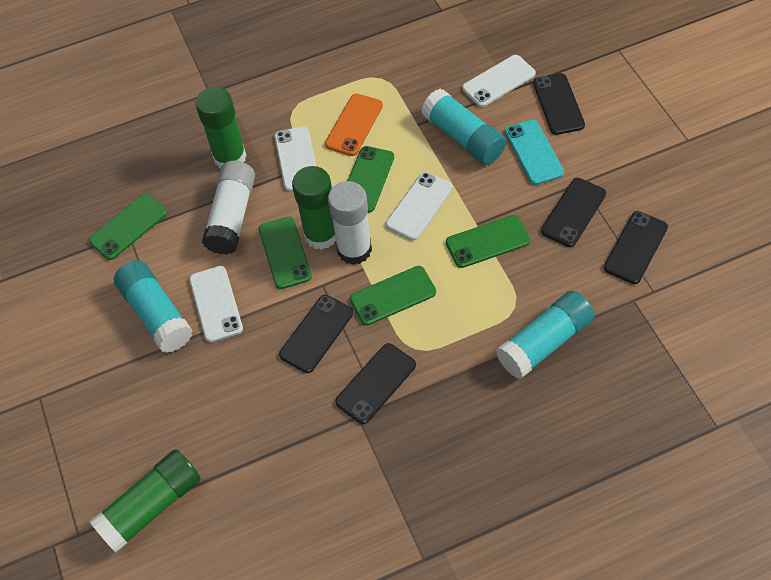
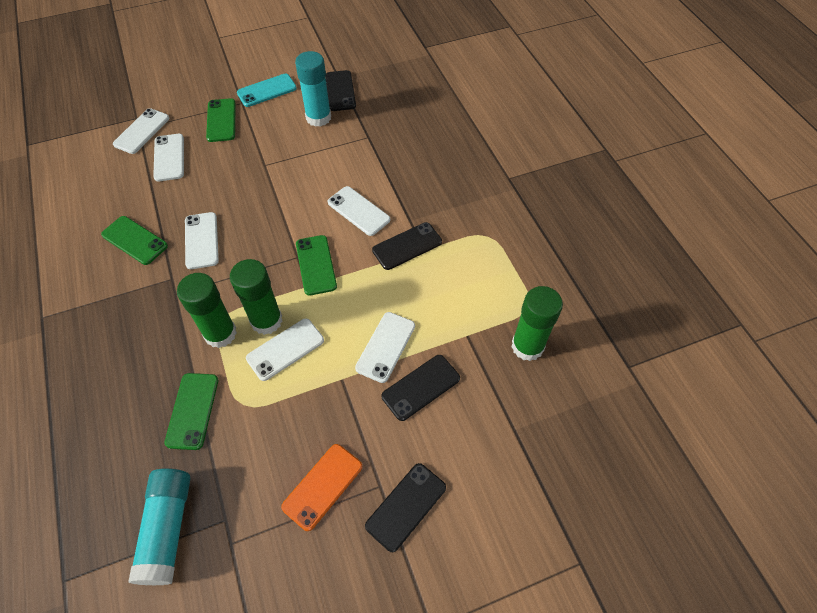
black phone: 5 -> 4
green phone: 5 -> 4
turquoise glue stick: 3 -> 2
white glue stick: 2 -> 0
white phone: 4 -> 6

